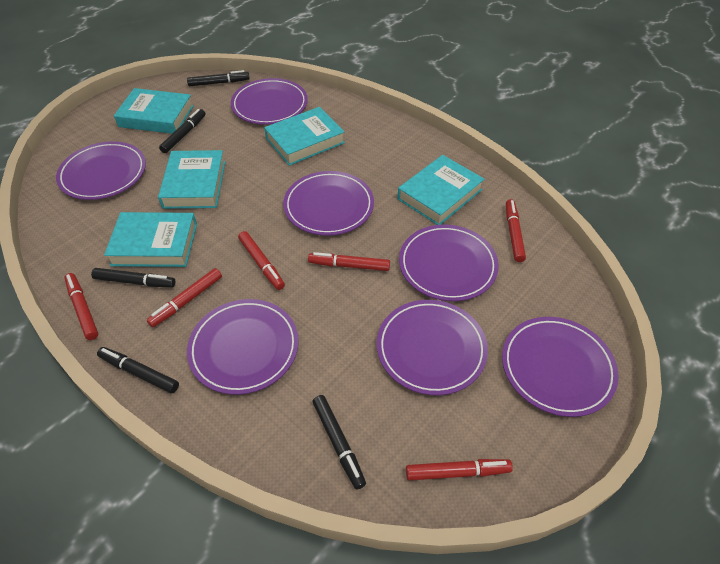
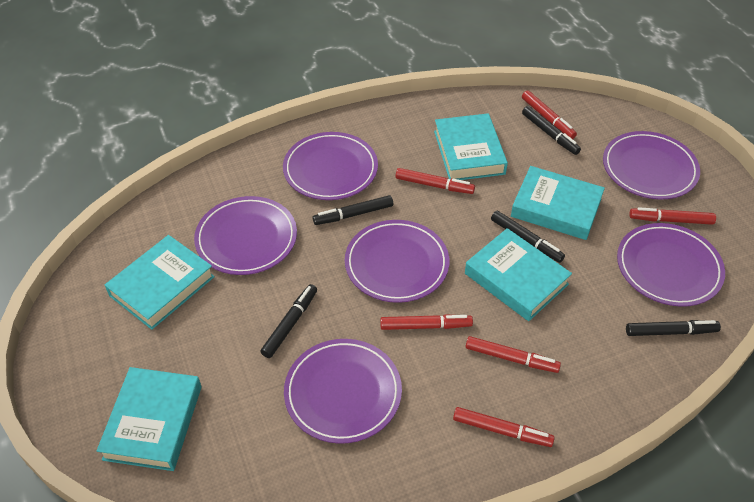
purple plate: 7 -> 6

